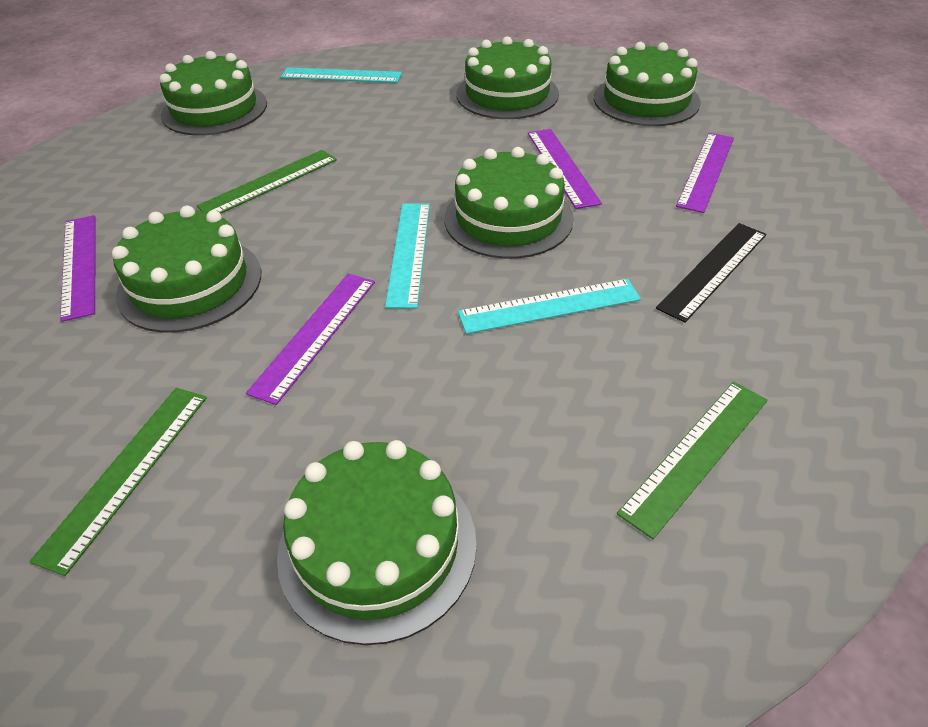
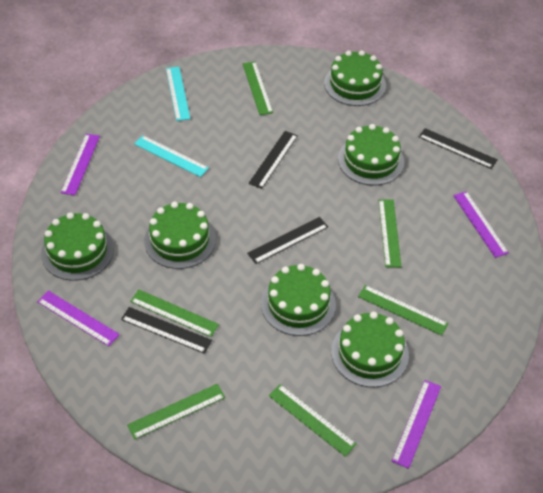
black ruler: 1 -> 4
green ruler: 3 -> 6
turquoise ruler: 3 -> 2

